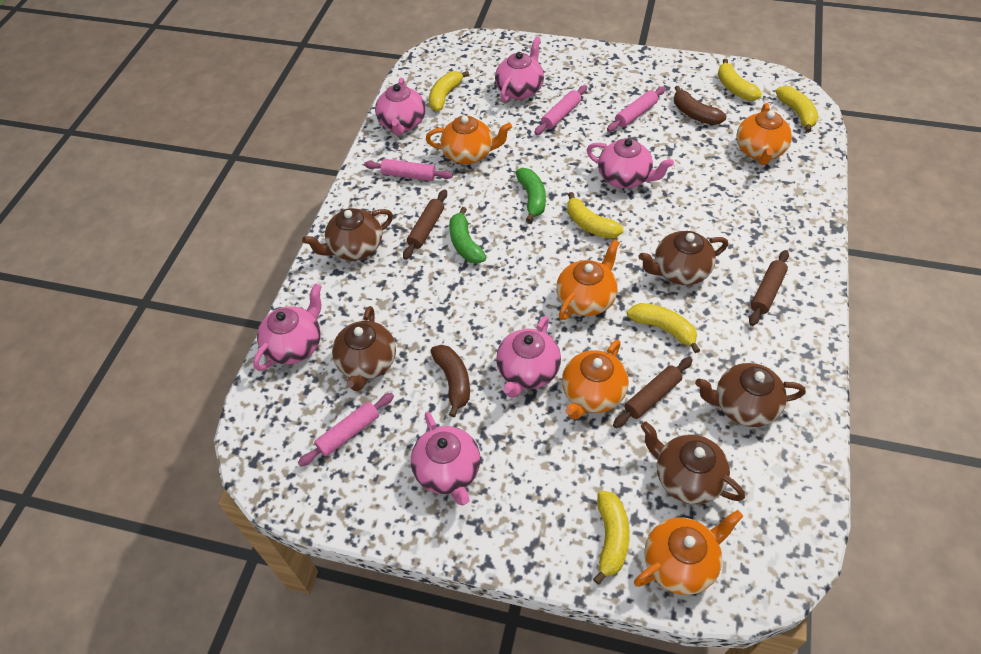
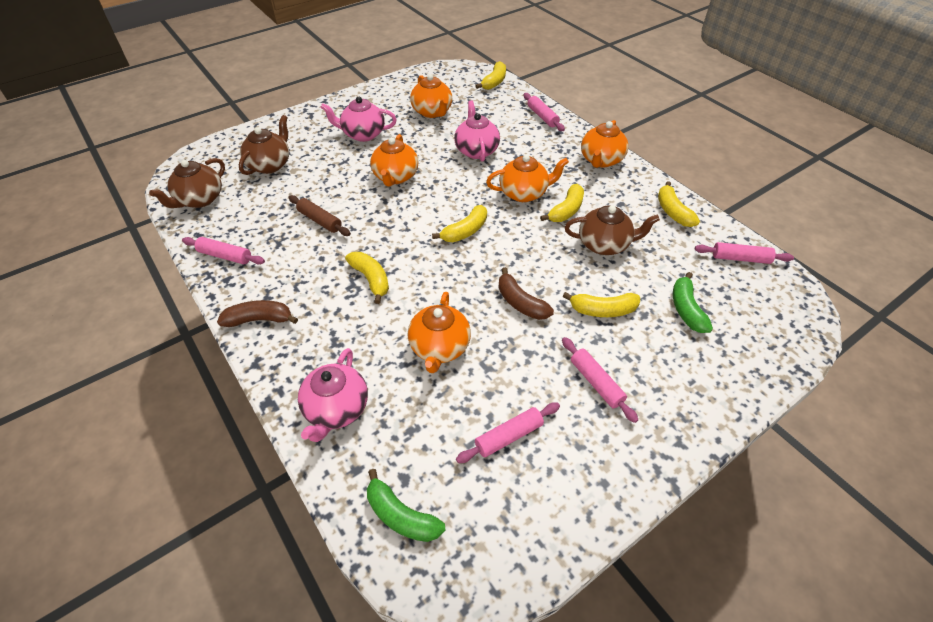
brown rolling pin: 3 -> 1
brown teapot: 5 -> 3
pink rolling pin: 4 -> 5
pink teapot: 6 -> 3

